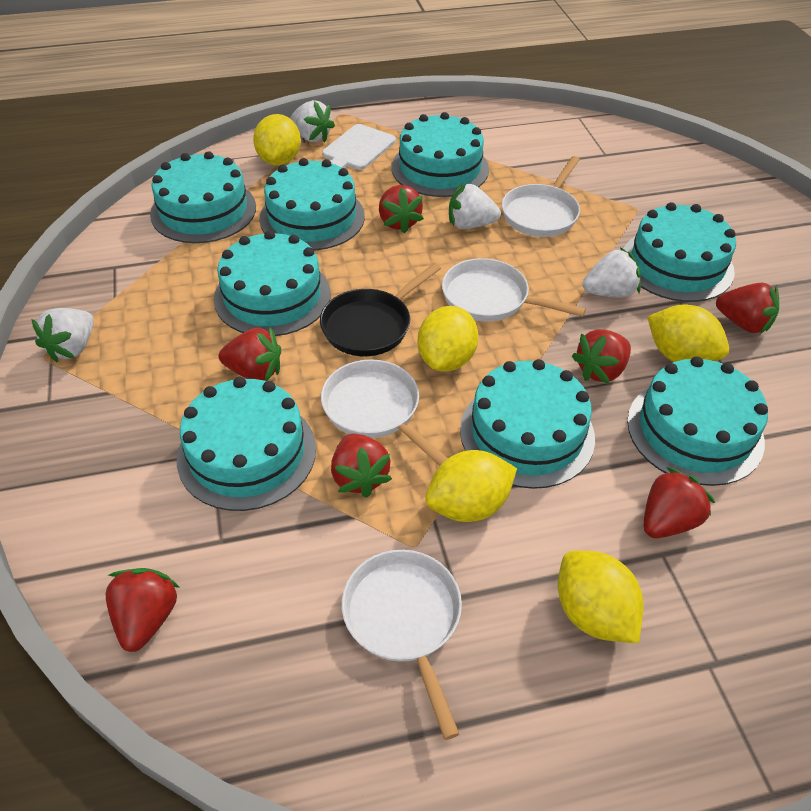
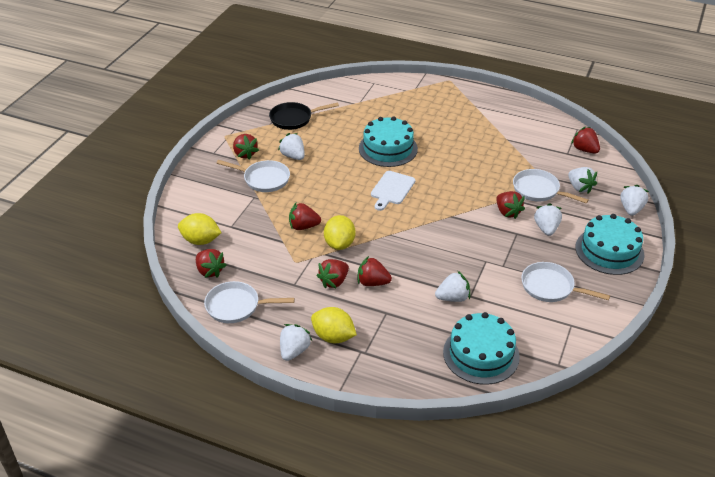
turquoise cake: 8 -> 3
white strawberry: 4 -> 6
yellow lemon: 5 -> 3

